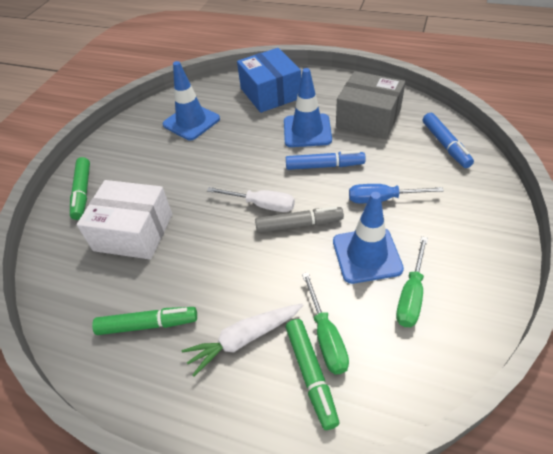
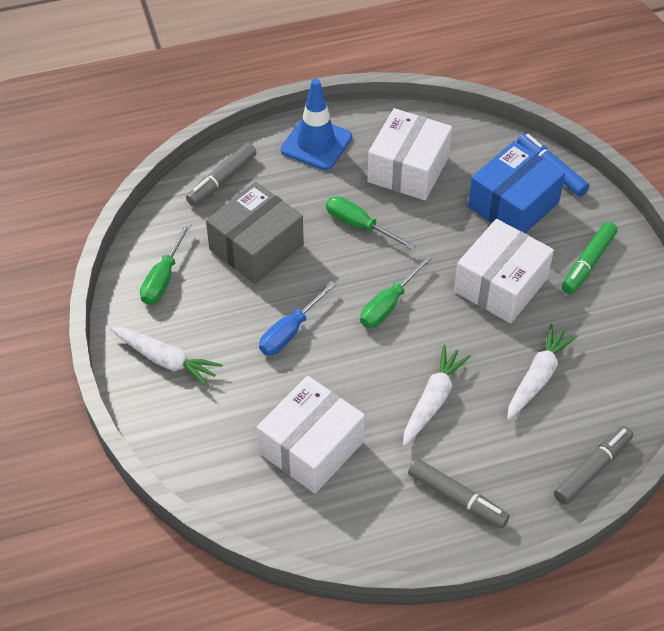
blue marker: 2 -> 1
blue traffic cone: 3 -> 1
green marker: 3 -> 1
green screwdriver: 2 -> 3
grey marker: 1 -> 3
white box: 1 -> 3
white carrot: 1 -> 3
white screwdriver: 1 -> 0

